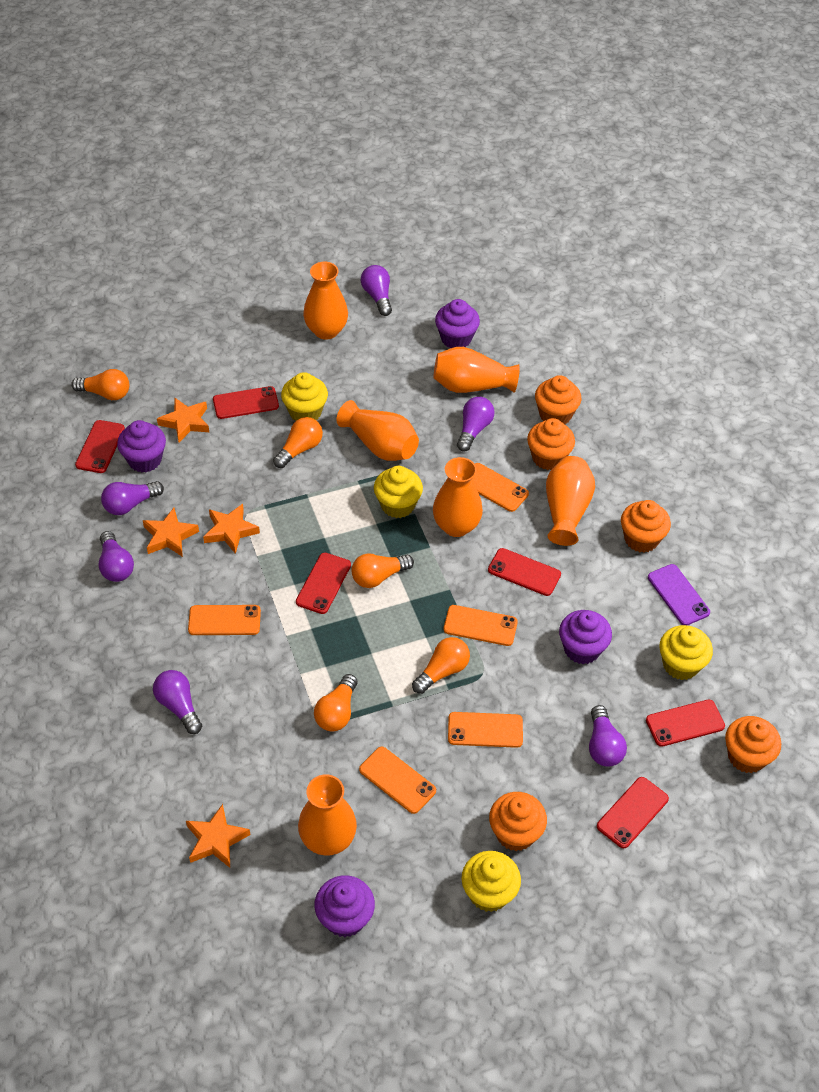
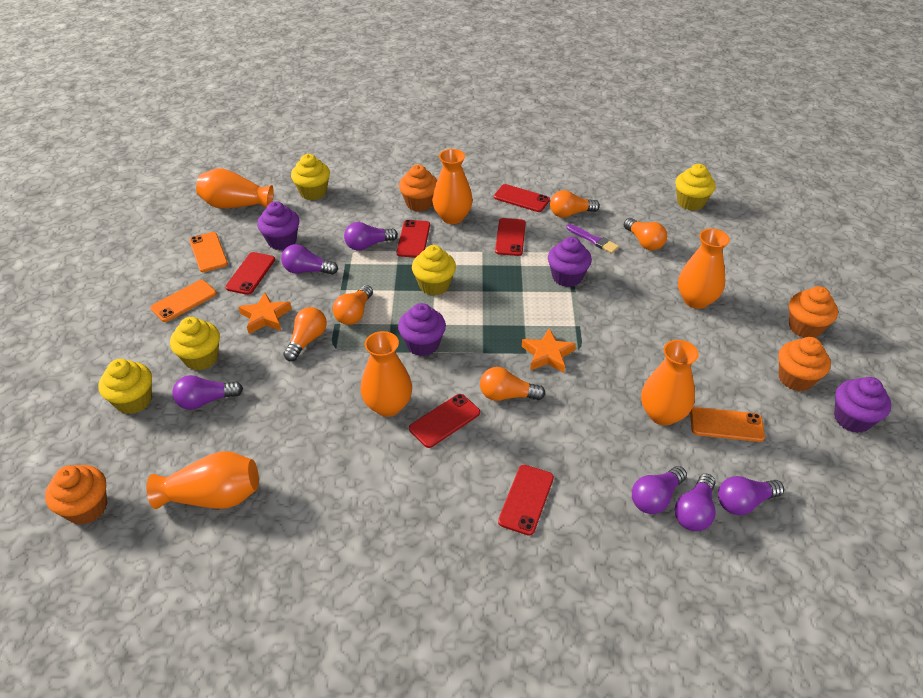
orange cupcake: 5 -> 4
orange phone: 5 -> 3
orange star: 4 -> 2
purple brush: 0 -> 1
purple phone: 1 -> 0
yellow cupcake: 4 -> 5

